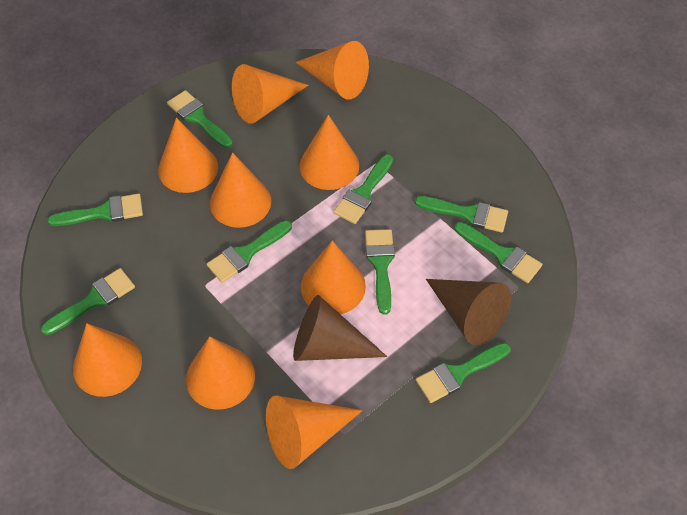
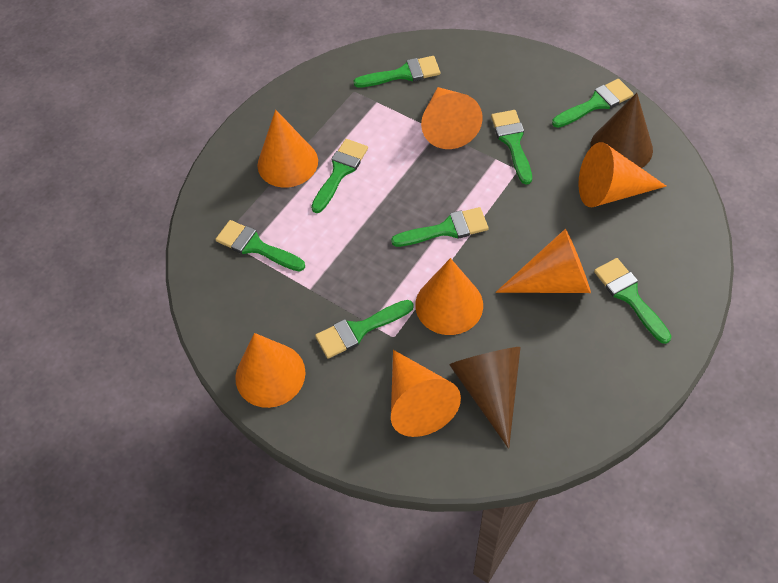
green brush: 9 -> 8
orange cone: 9 -> 7

